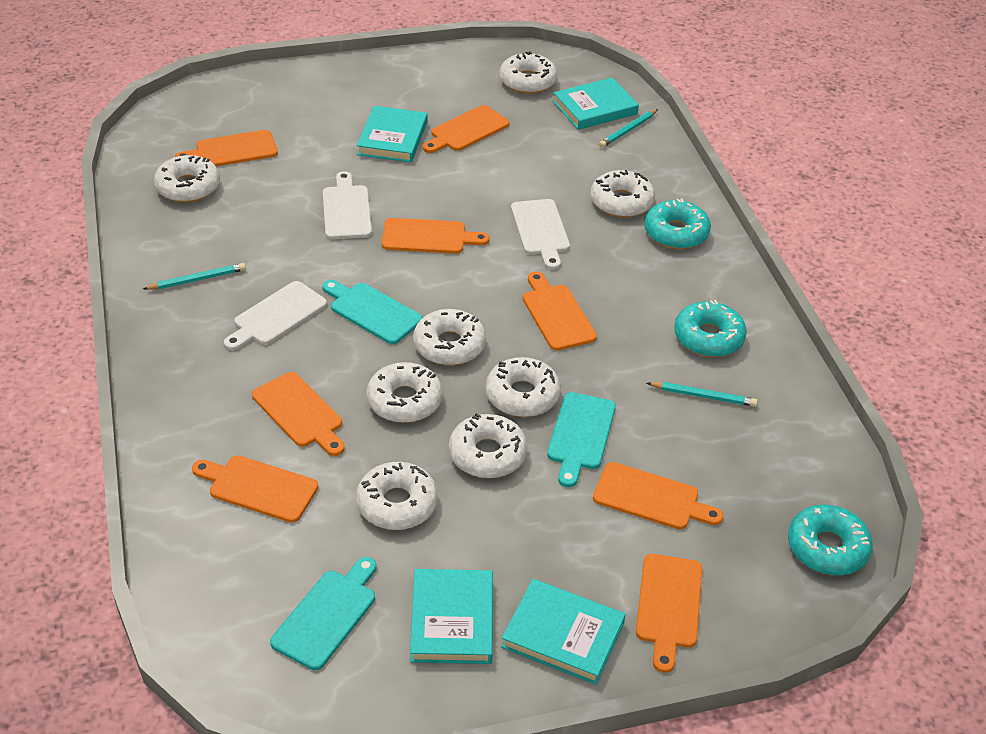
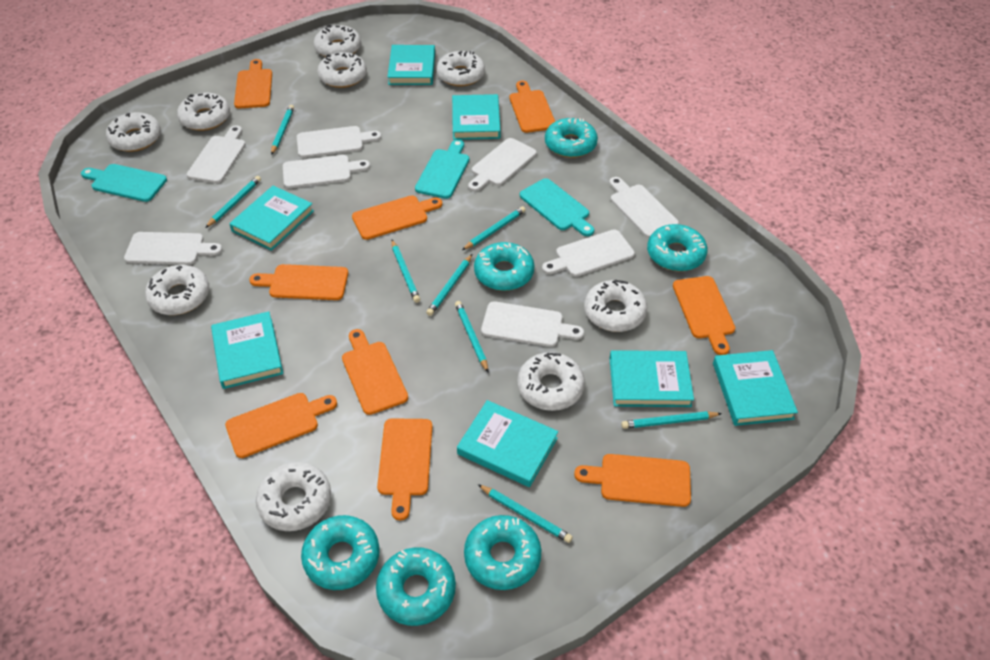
orange cutting board: 8 -> 9
turquoise book: 4 -> 7
turquoise donut: 3 -> 6
turquoise pencil: 3 -> 8
white cutting board: 3 -> 8
white donut: 8 -> 9

